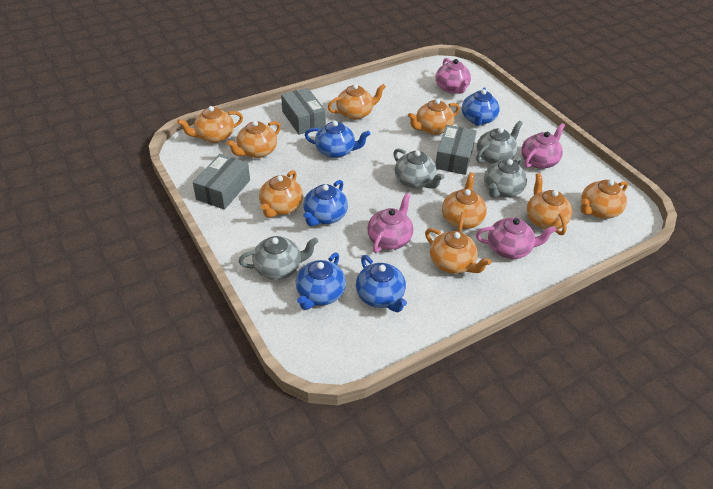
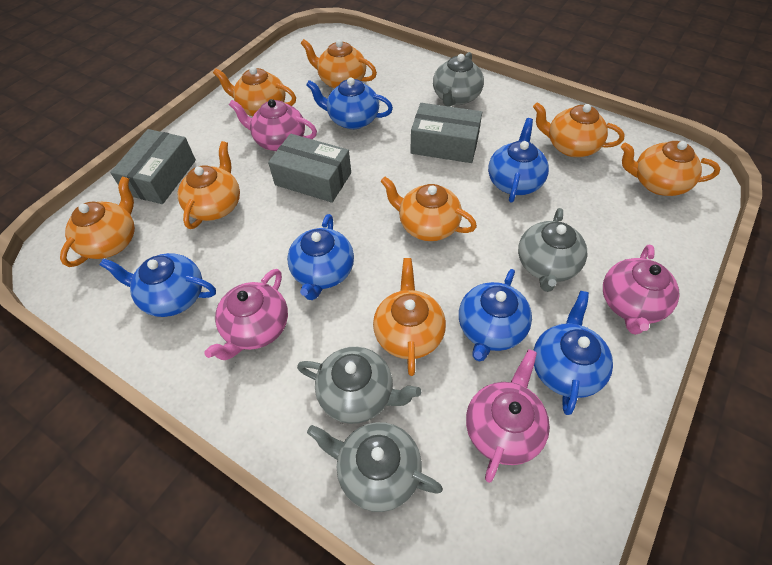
blue teapot: 5 -> 6
orange teapot: 9 -> 8

